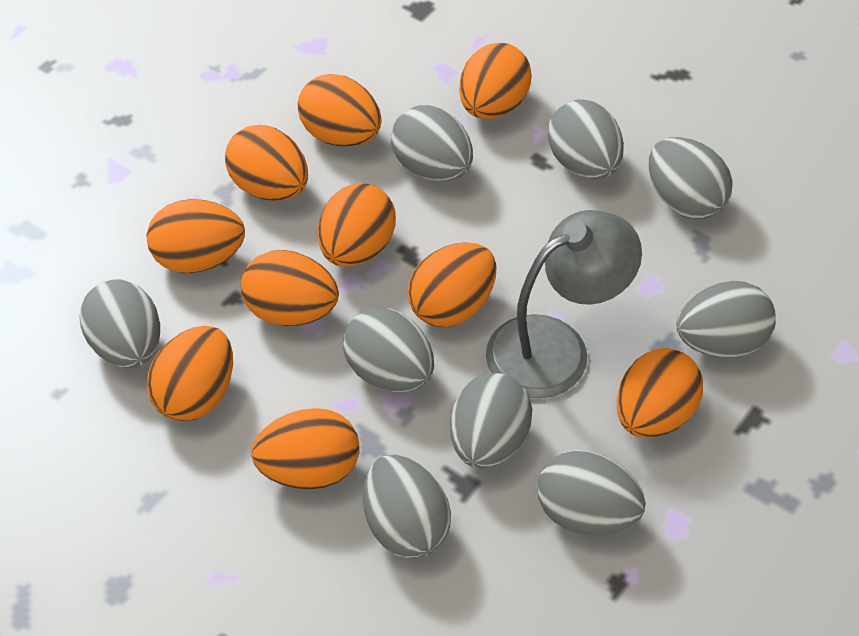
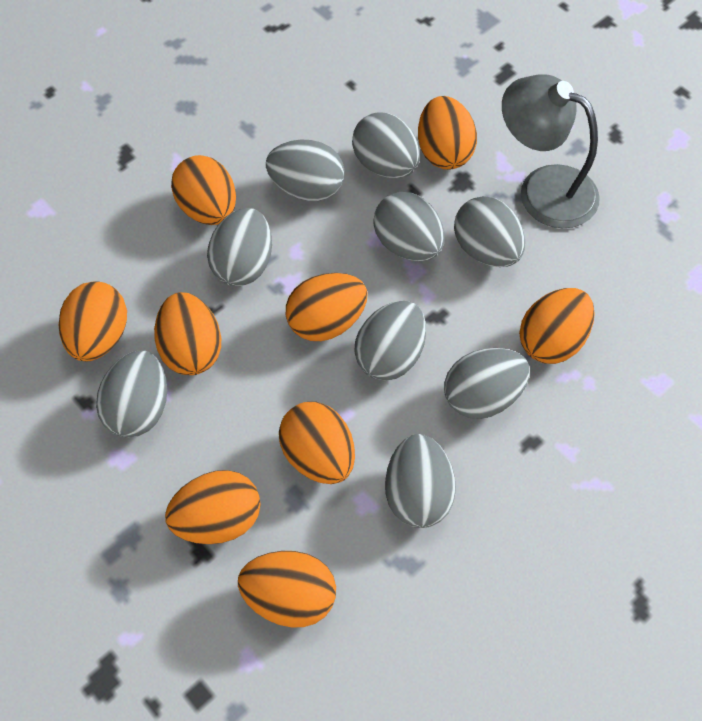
orange egg: 10 -> 9

